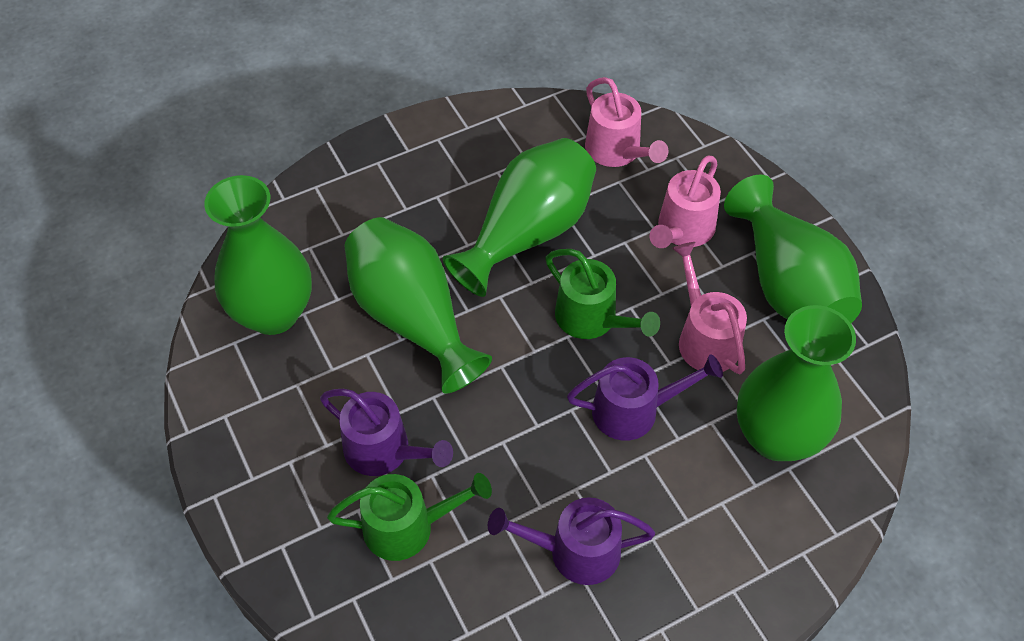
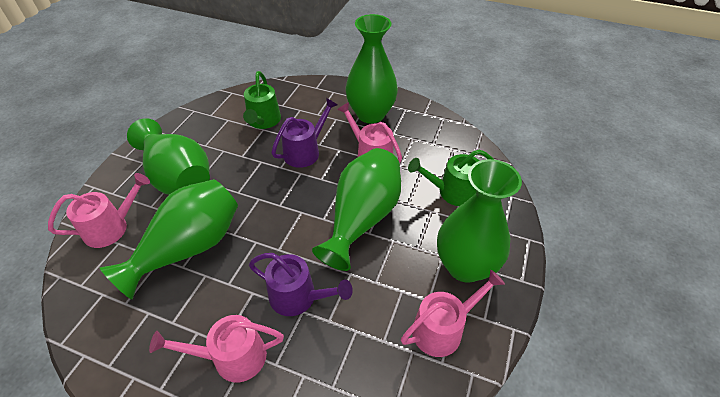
pink watering can: 3 -> 4
purple watering can: 3 -> 2

